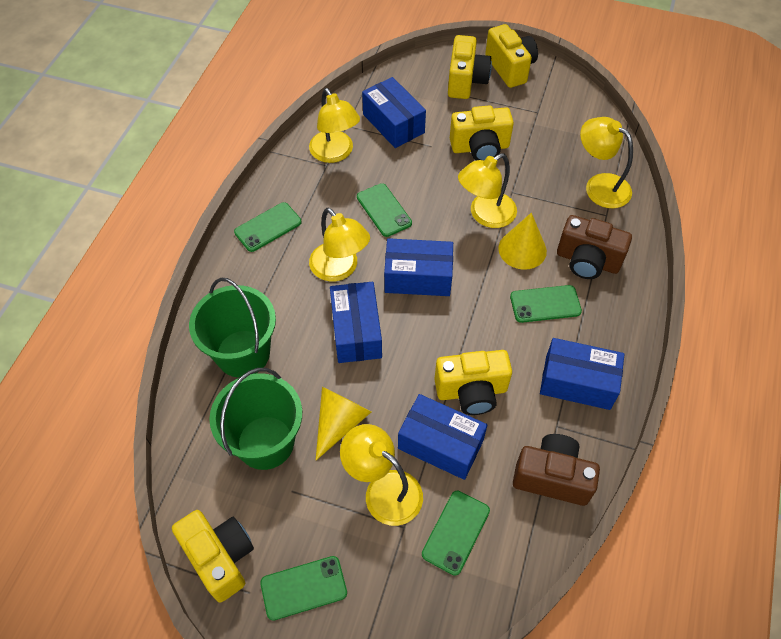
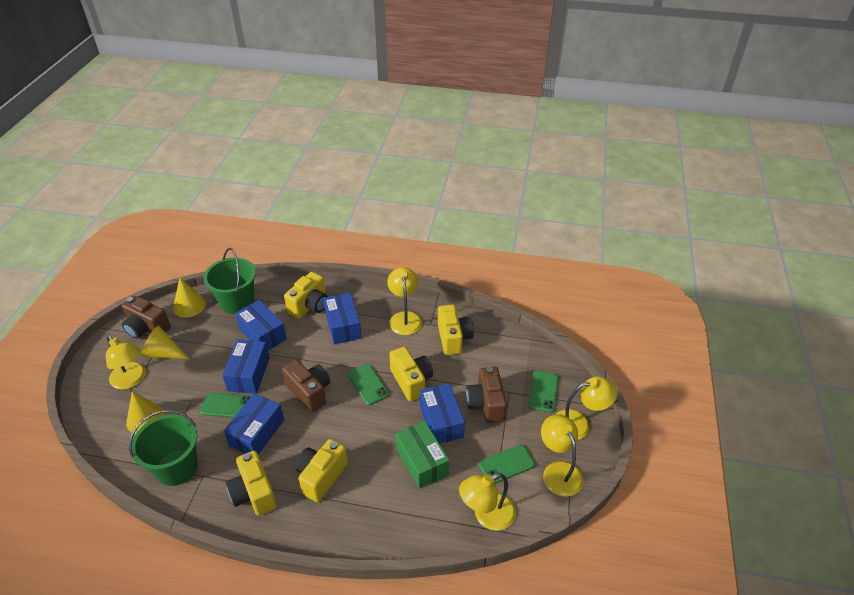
brown camera: 2 -> 3
green box: 0 -> 1
green phone: 5 -> 4
yellow cone: 2 -> 3

